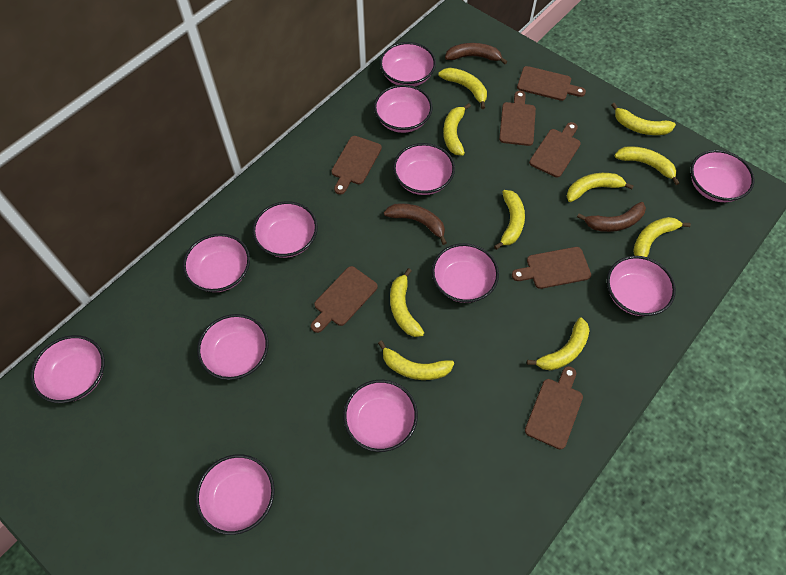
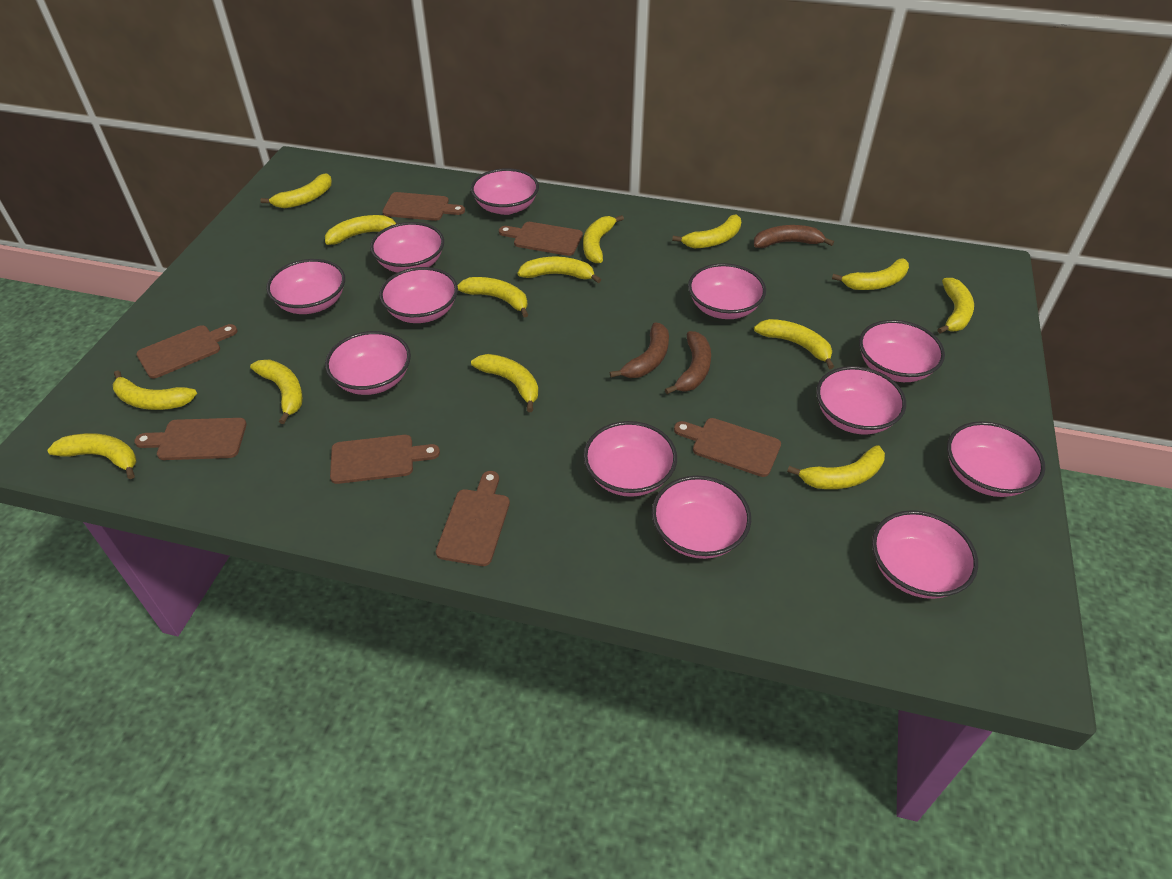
yellow banana: 10 -> 14

